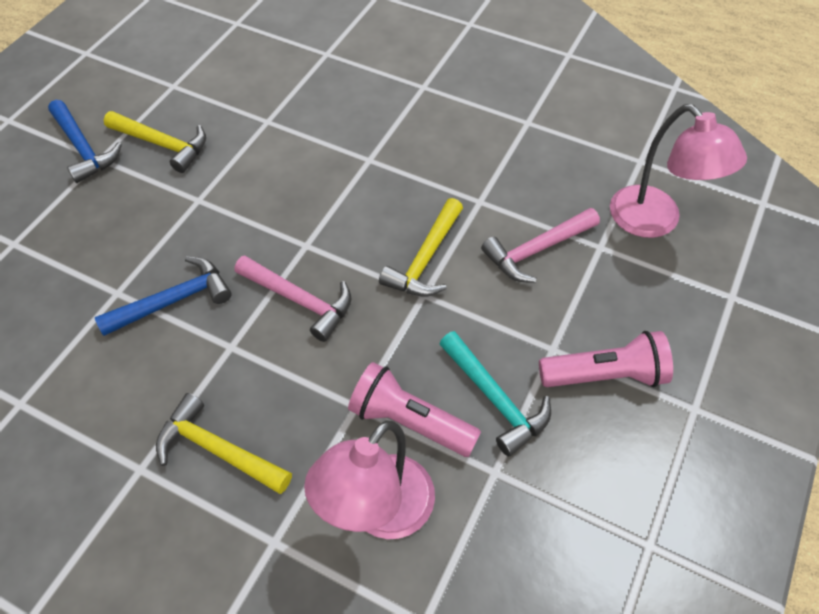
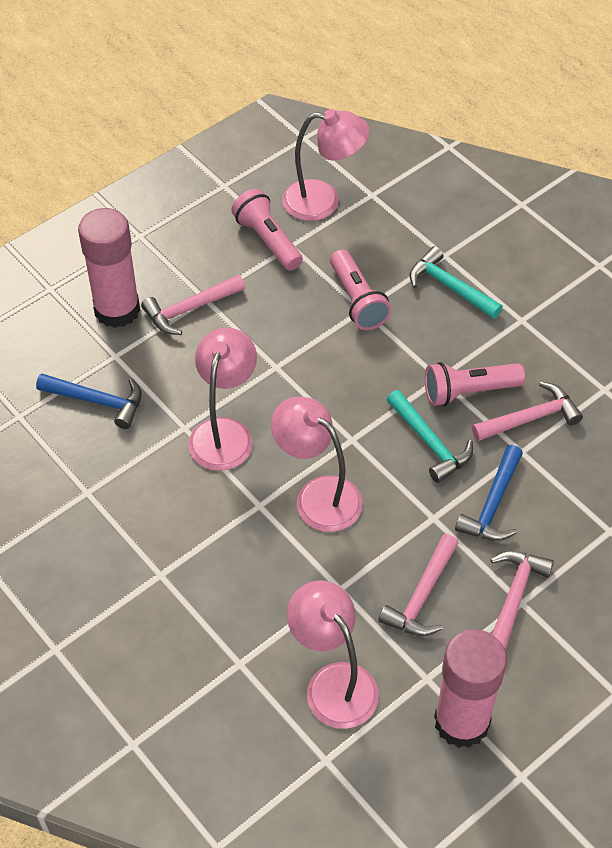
pink flashlight: 2 -> 3
pink glue stick: 0 -> 2
pink hammer: 2 -> 4
pink lamp: 2 -> 4
turquoise hammer: 1 -> 2
yellow hammer: 3 -> 0

